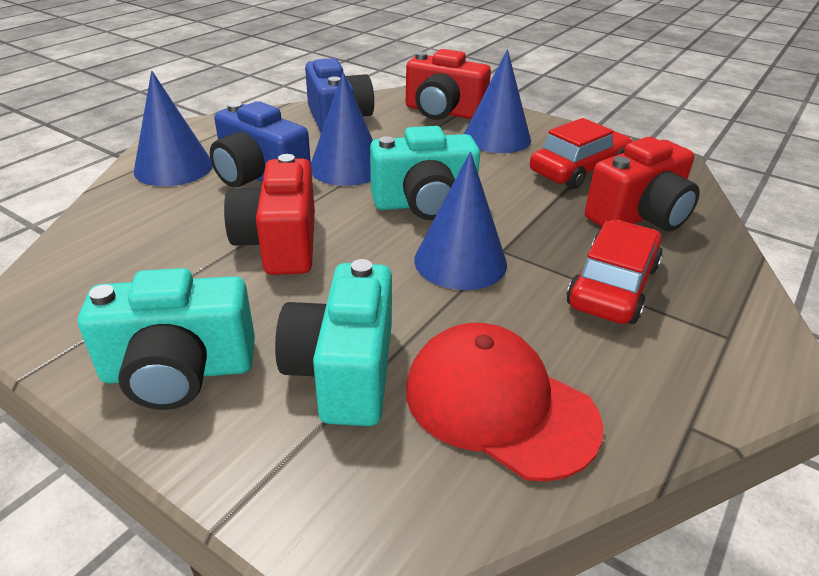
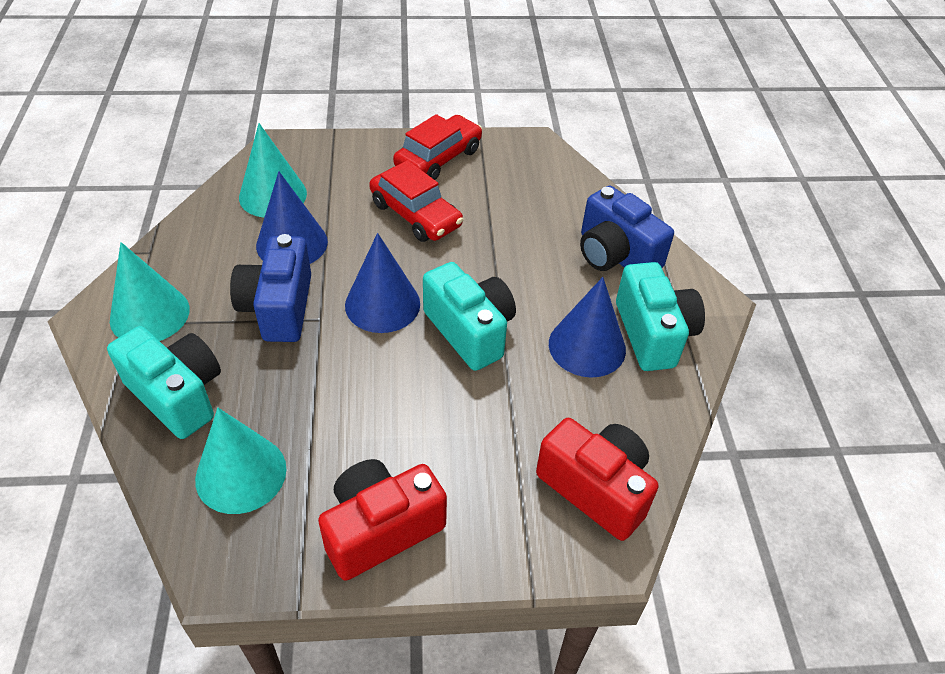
blue cone: 4 -> 3
red camera: 3 -> 2
red cap: 1 -> 0
turquoise cone: 0 -> 3

